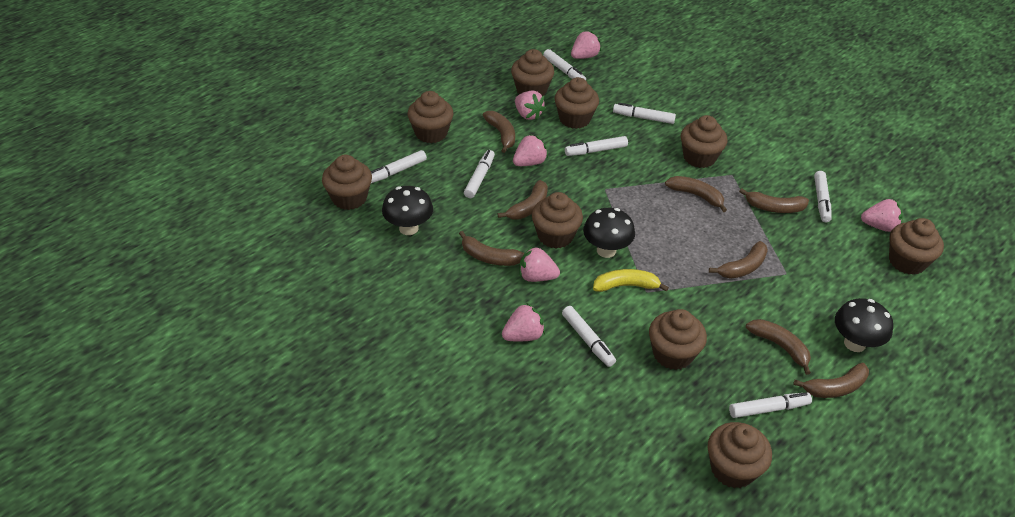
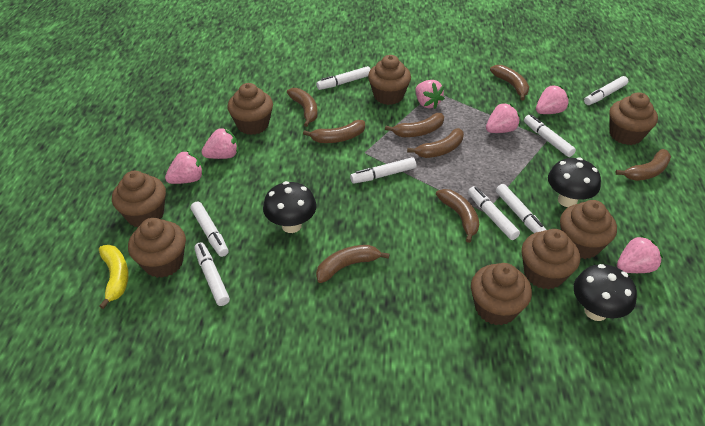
brown cupcake: 9 -> 8

